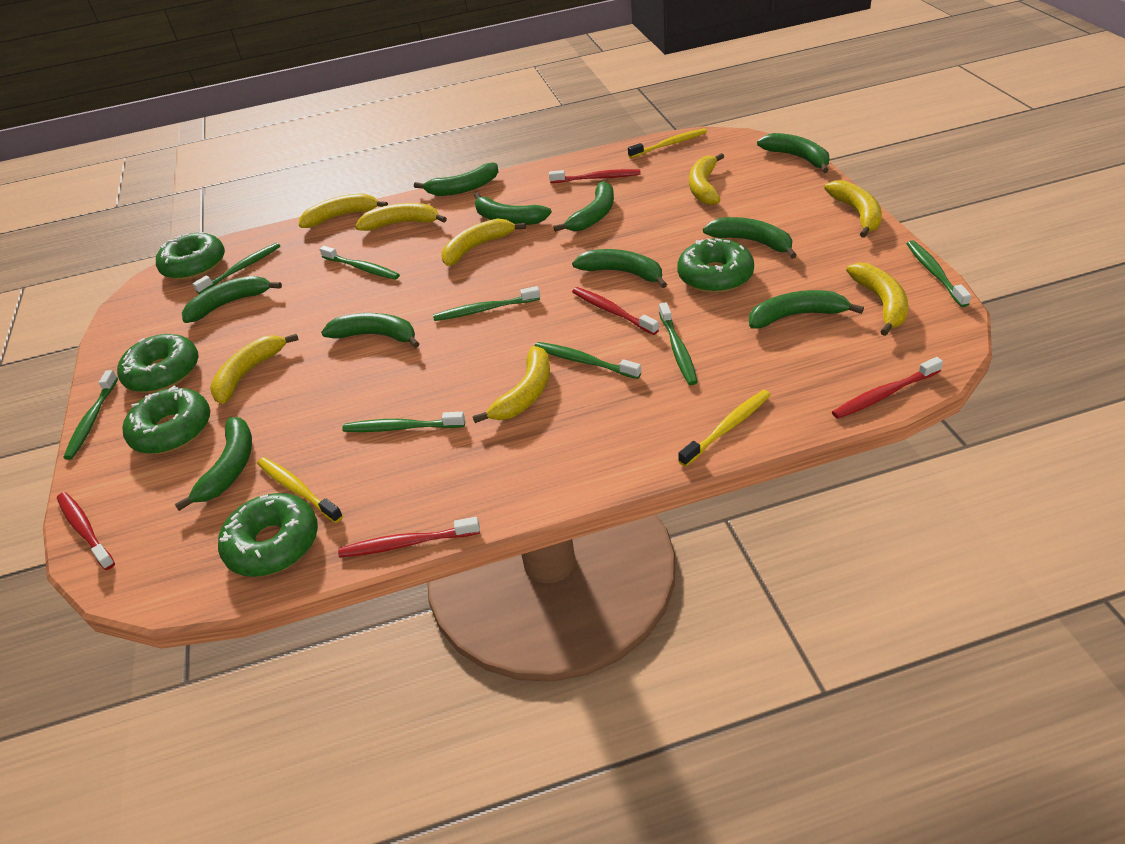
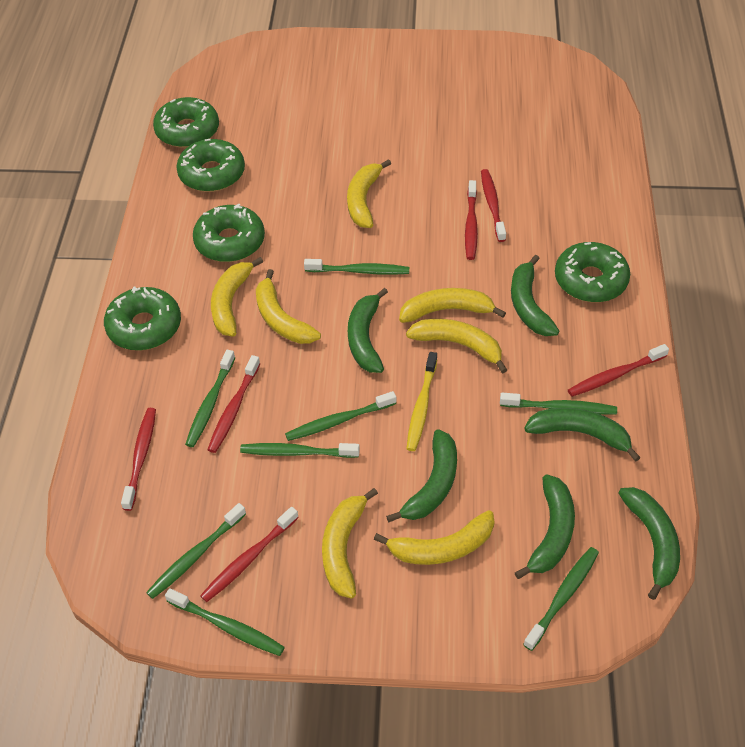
green banana: 10 -> 6
red toothbrush: 5 -> 6
yellow banana: 8 -> 7
yellow toothbrush: 3 -> 1

